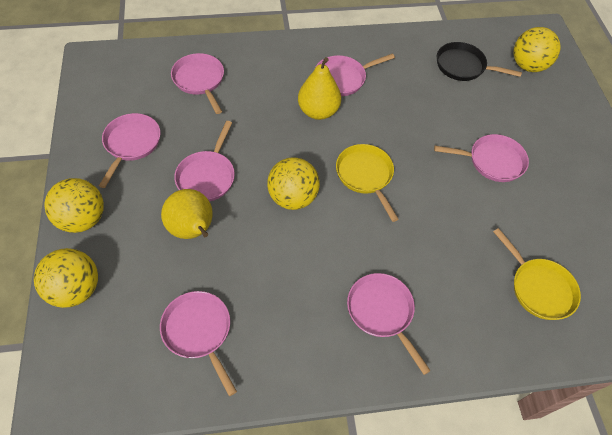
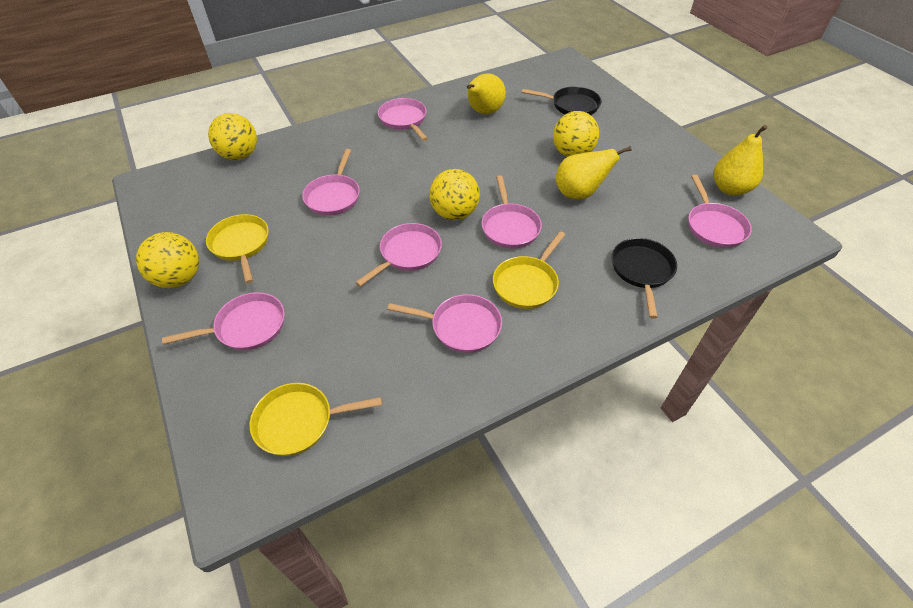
black pan: 1 -> 2
yellow pan: 2 -> 3
yellow pear: 2 -> 3

